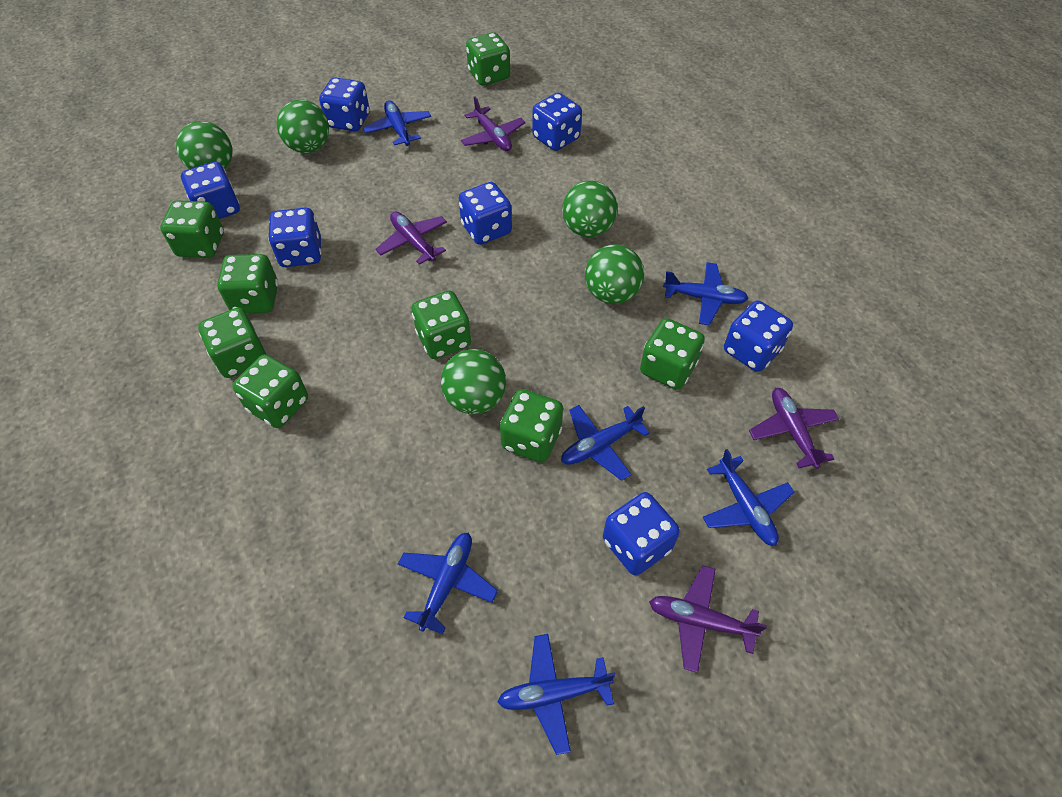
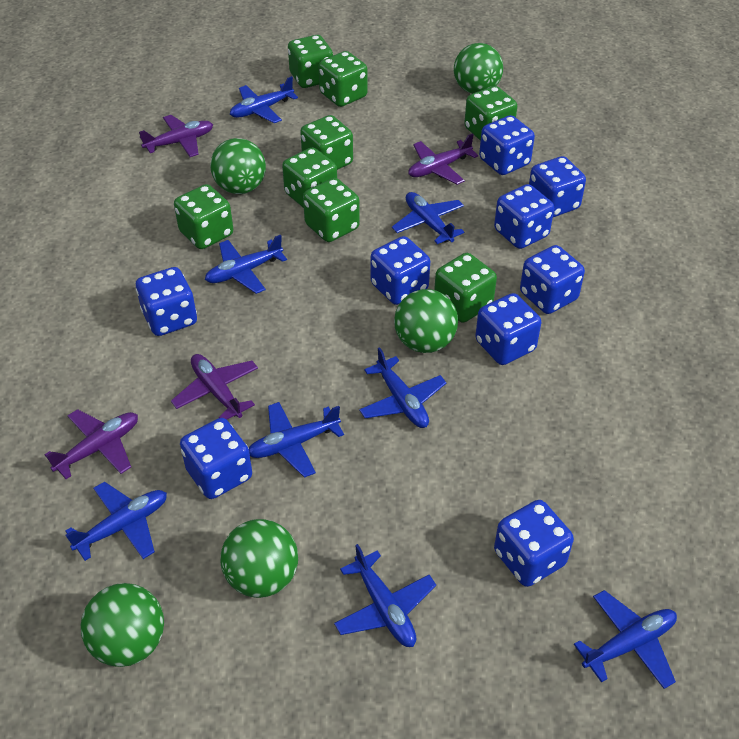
blue dice: 7 -> 9
blue plane: 6 -> 8

